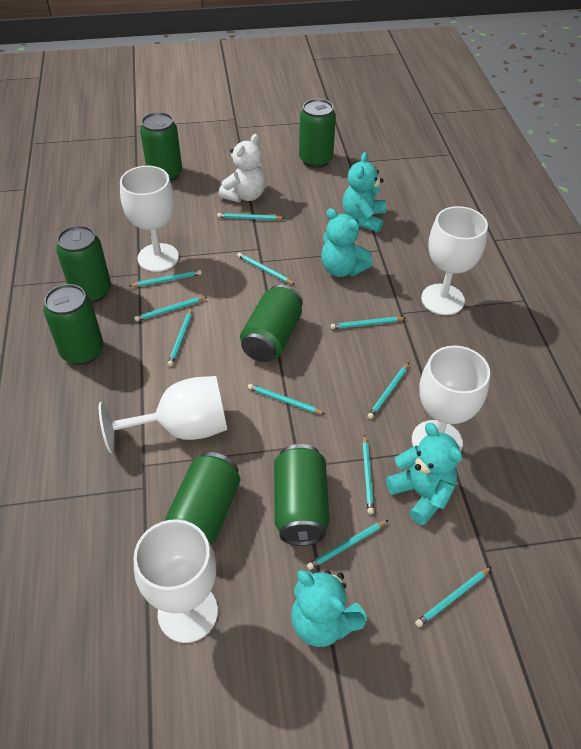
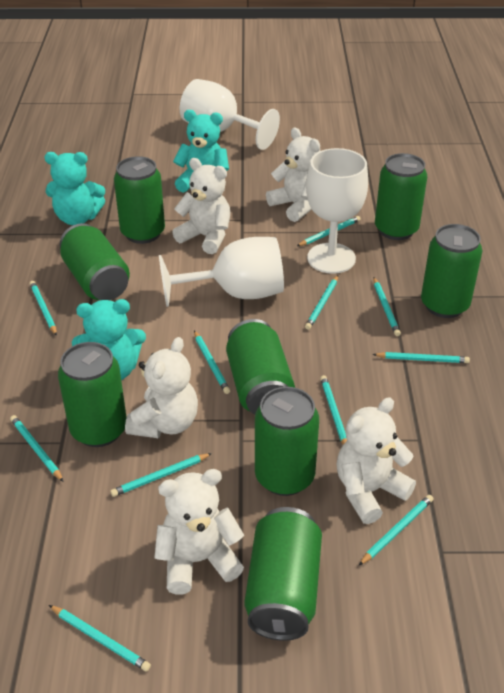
green can: 7 -> 8
turquoise teddy bear: 4 -> 3
white goblet: 5 -> 3
white teddy bear: 1 -> 5

